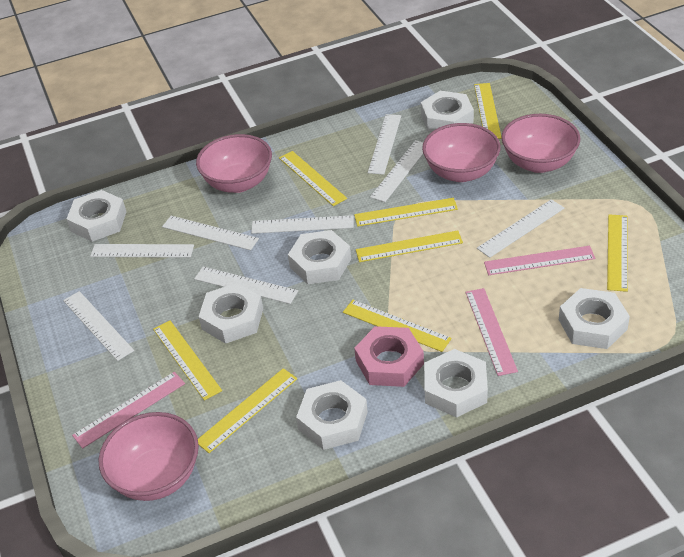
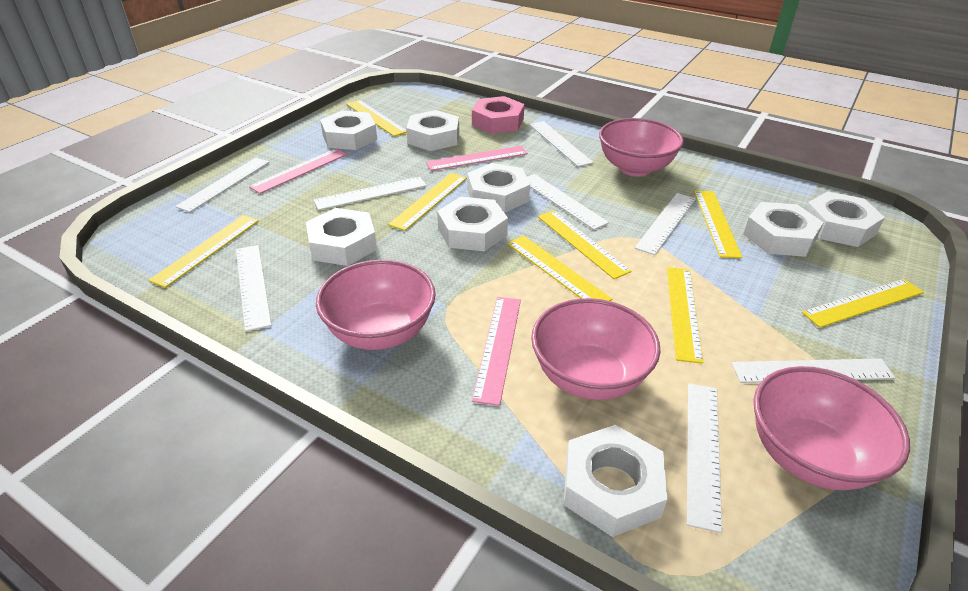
white nut: 7 -> 8

